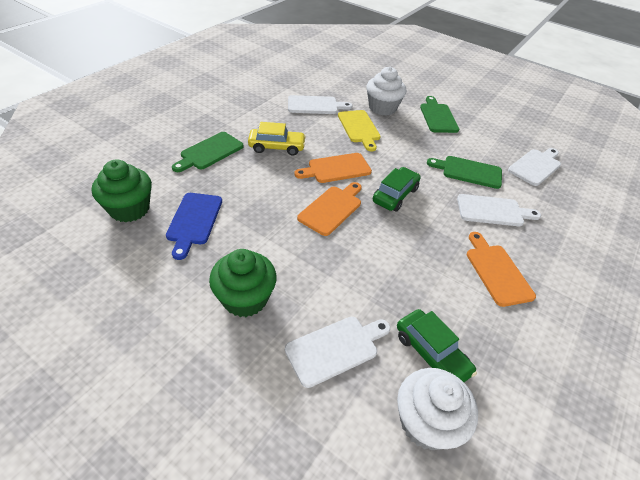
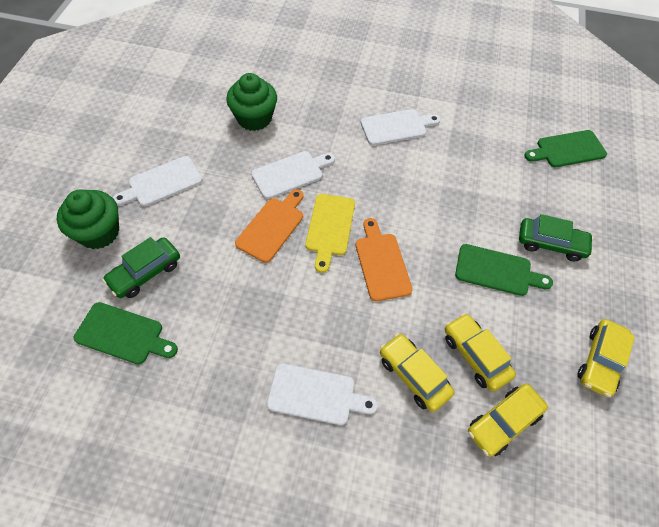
blue cutting board: 1 -> 0
orange cutting board: 3 -> 2
white cupcake: 2 -> 0
yellow car: 1 -> 4

